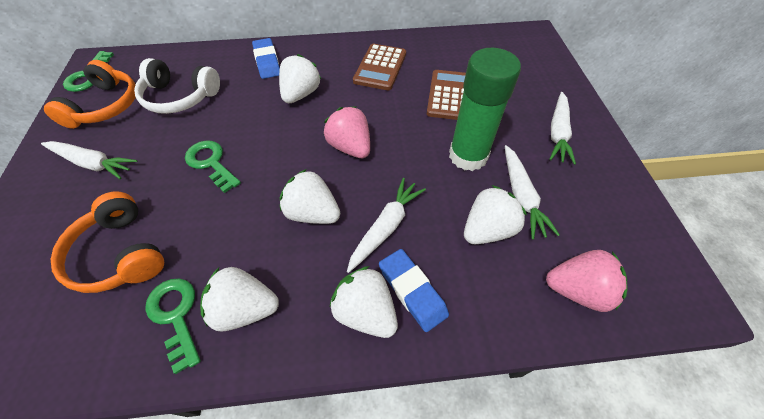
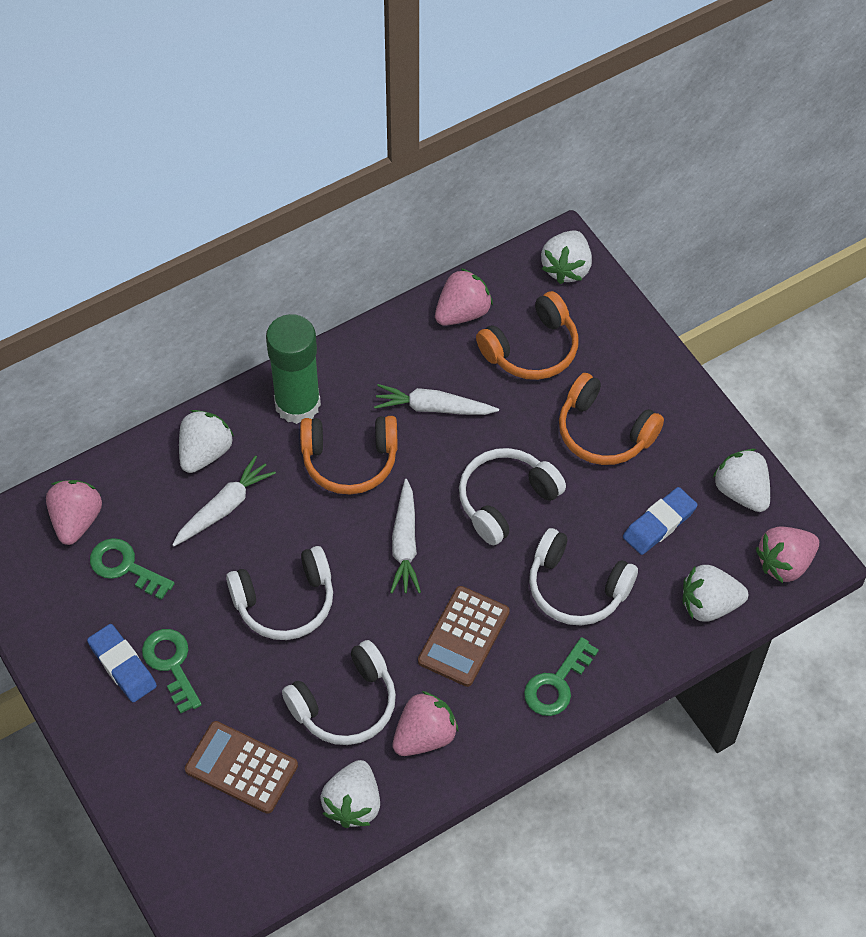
orange headphones: 2 -> 3
pink strawberry: 2 -> 4
white carrot: 4 -> 3
white headphones: 1 -> 4

